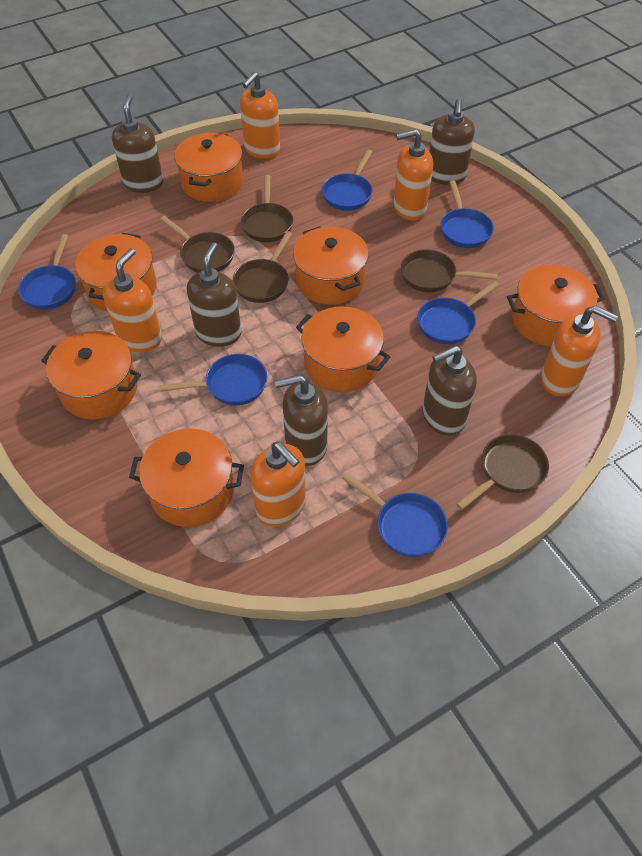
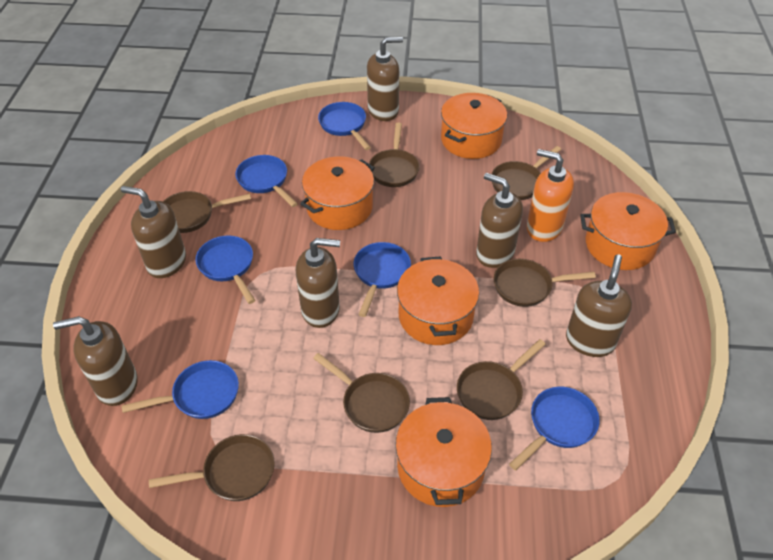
brown pan: 5 -> 7
brown soap dispenser: 5 -> 6
orange pot: 7 -> 5
orange soap dispenser: 5 -> 1

